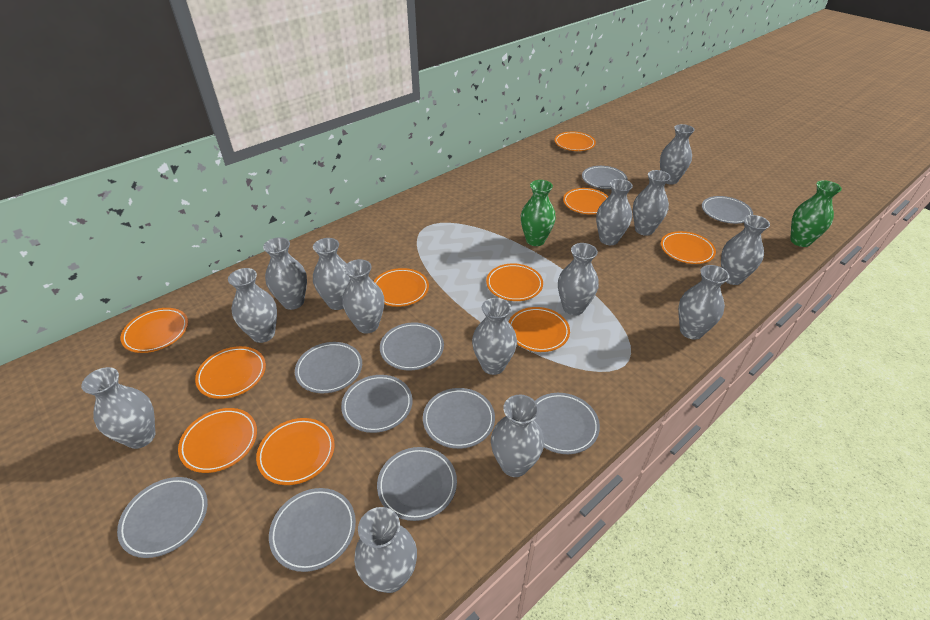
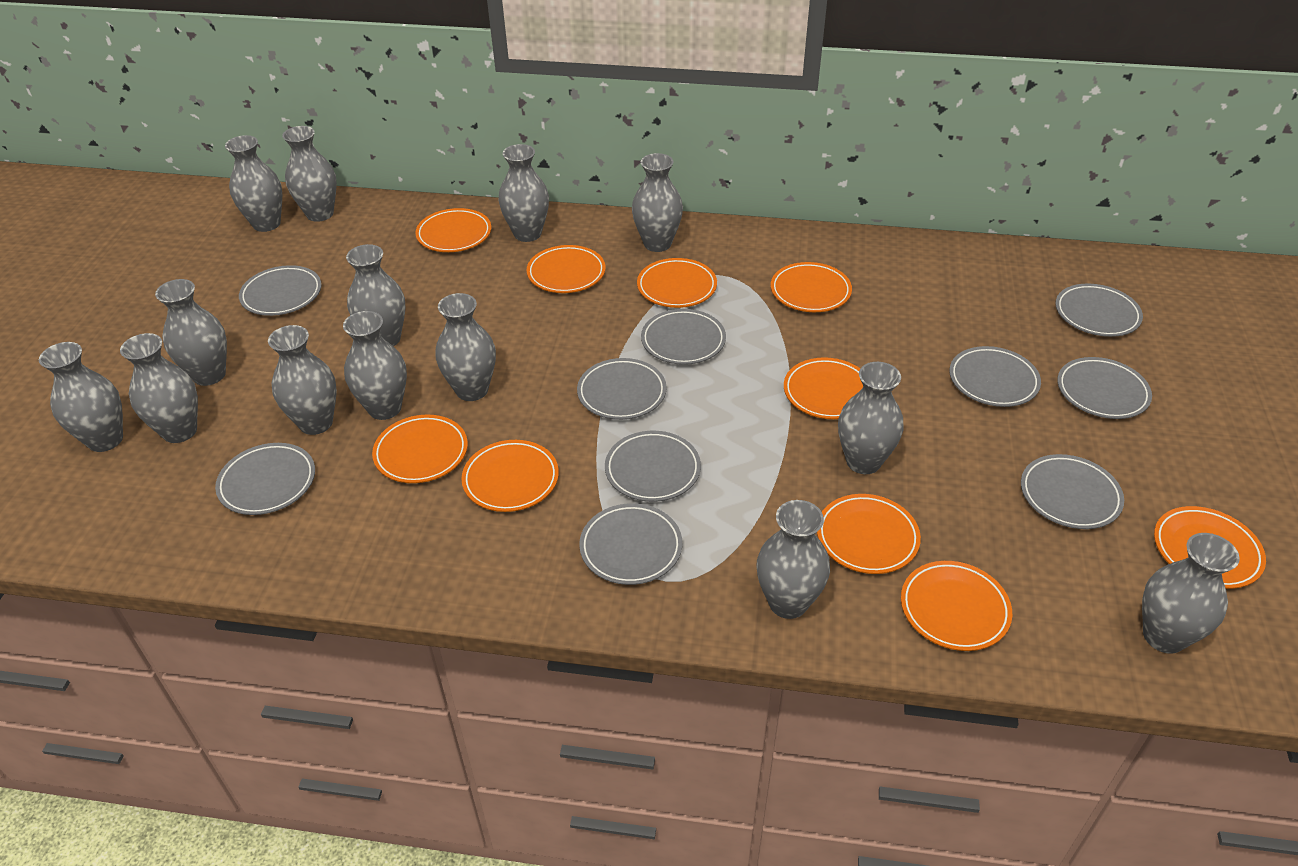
green vase: 2 -> 0

